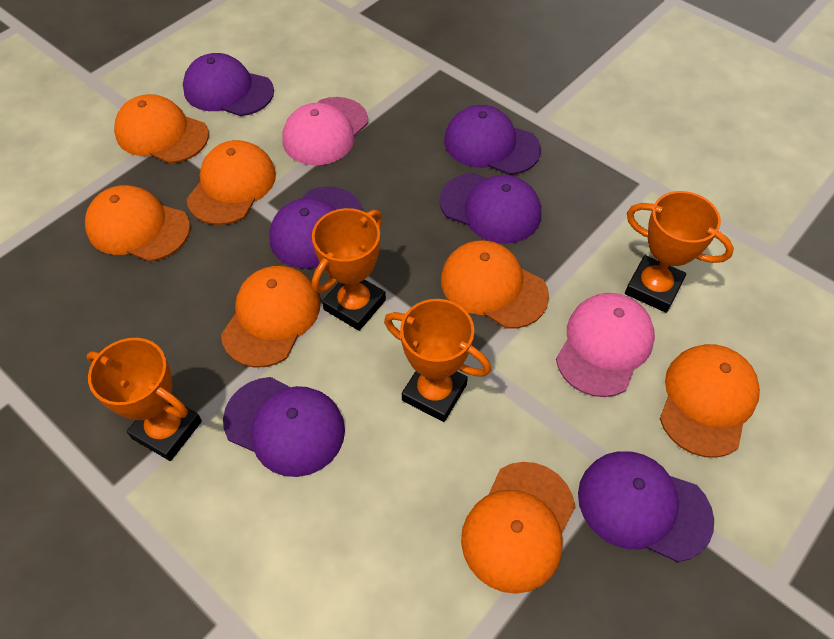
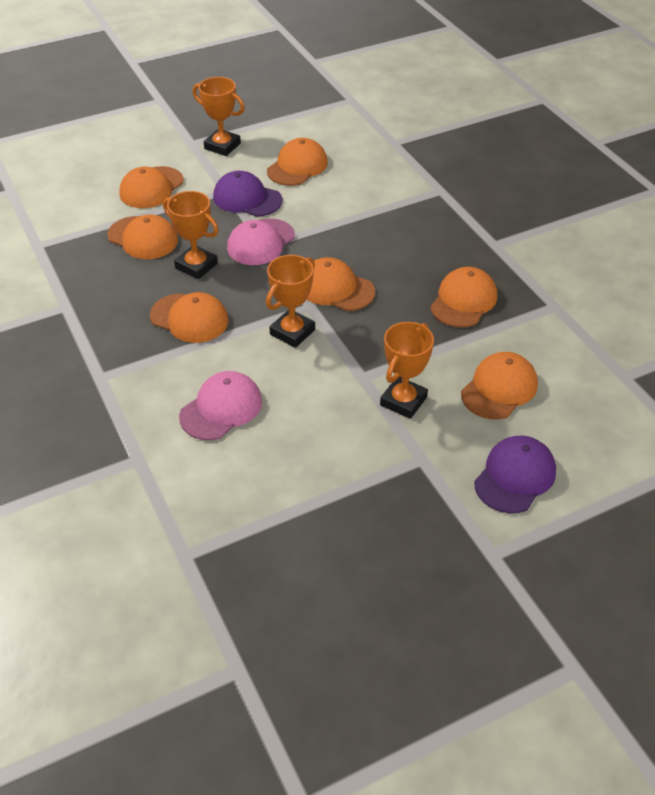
purple cap: 6 -> 2

